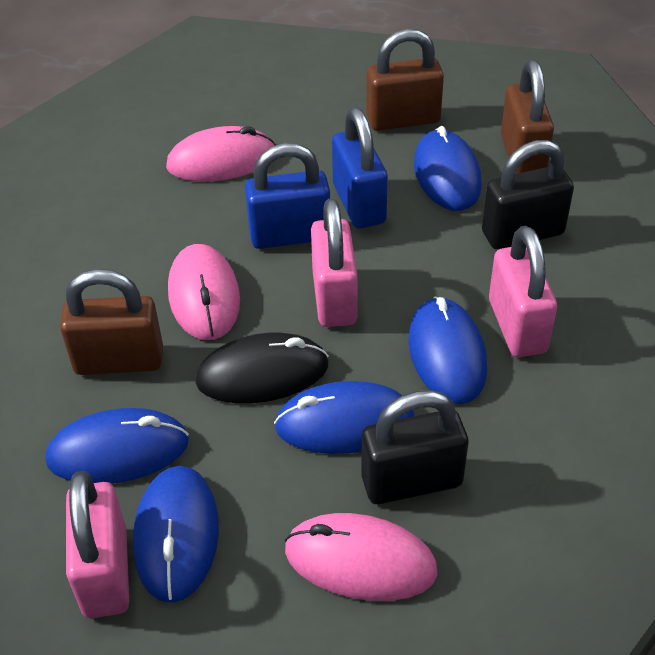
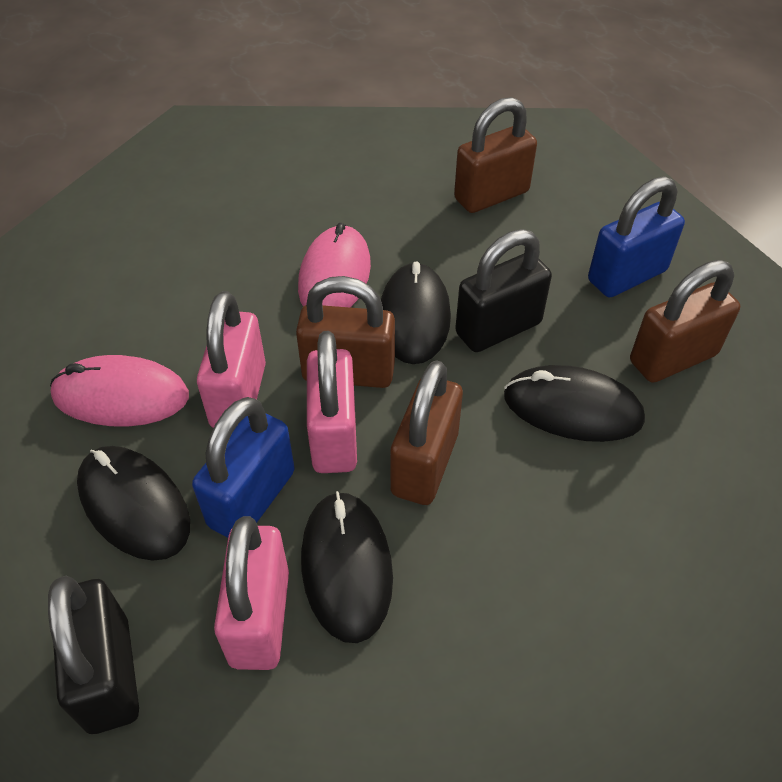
black mouse: 1 -> 4
blue mouse: 5 -> 0
brown padlock: 3 -> 4
pink mouse: 3 -> 2

